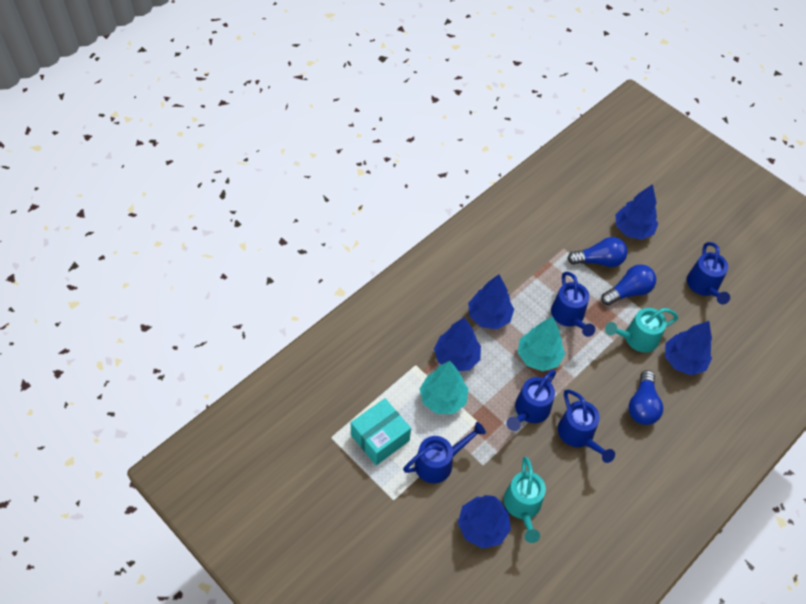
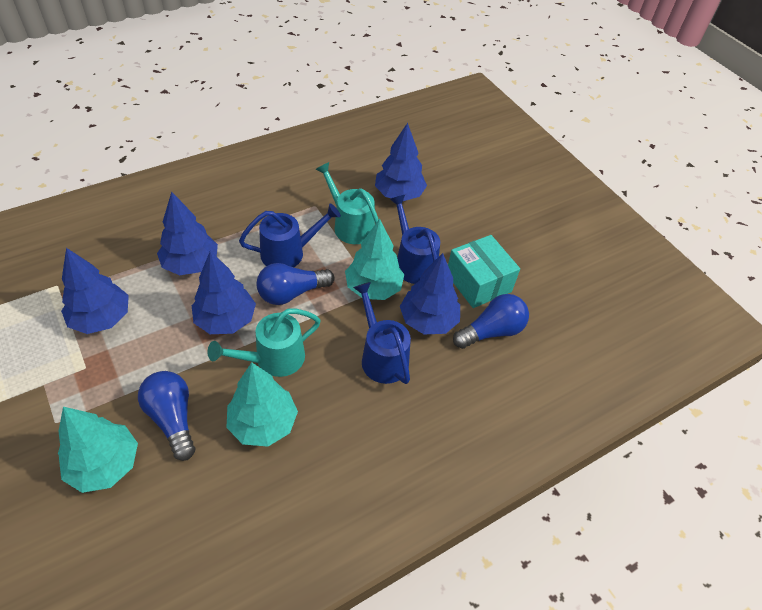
blue watering can: 5 -> 3
turquoise tree: 2 -> 3

